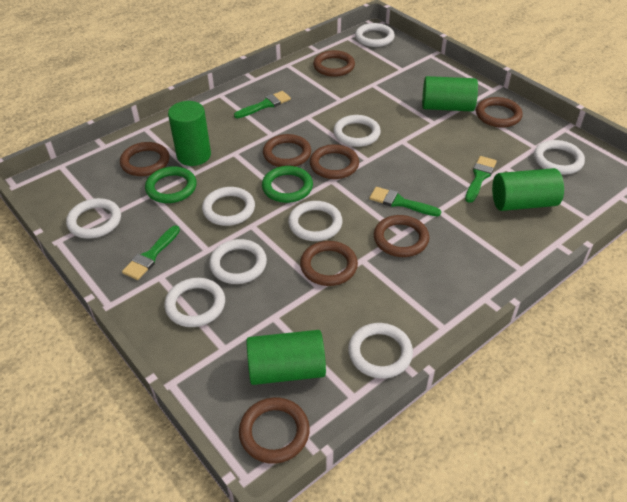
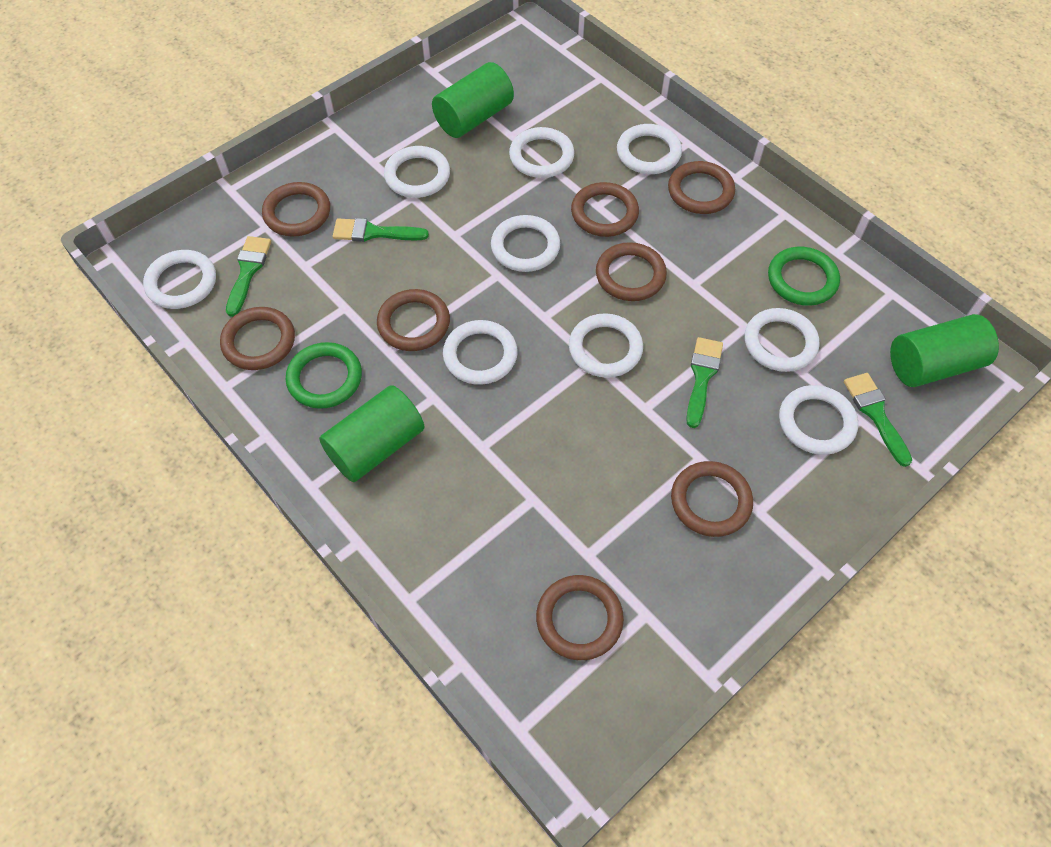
green cylinder: 4 -> 3

